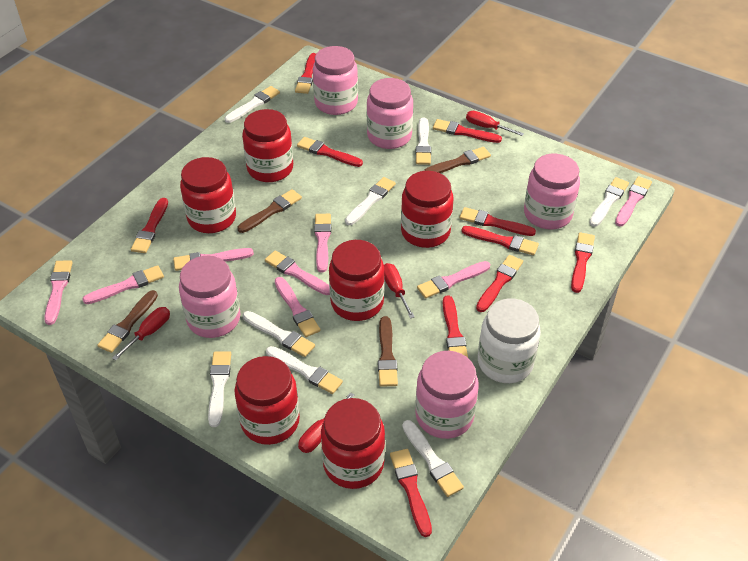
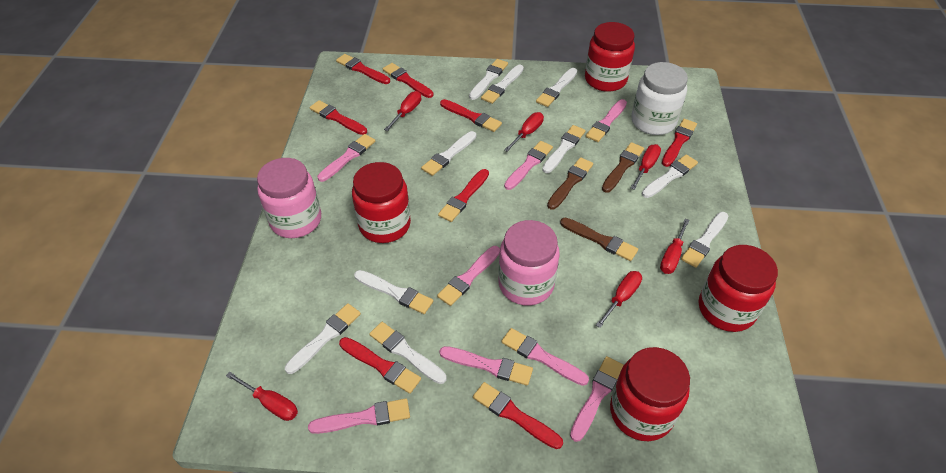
brown brush: 4 -> 3
pink jar: 5 -> 2
red brush: 10 -> 8
red jar: 6 -> 4
red screwdriver: 4 -> 6
white brush: 8 -> 10

